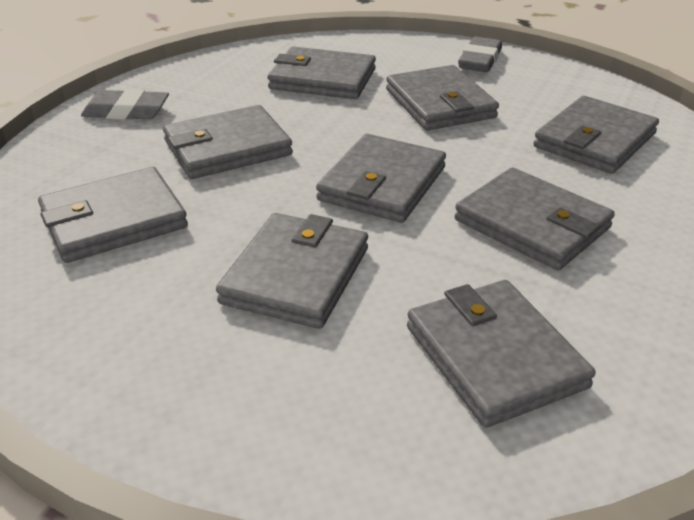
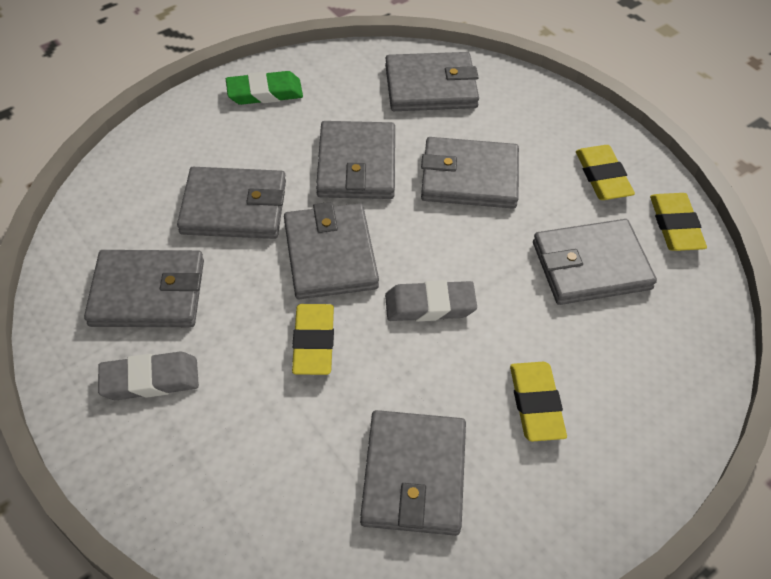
green eraser: 0 -> 1
grey wallet: 9 -> 8
yellow eraser: 0 -> 4

